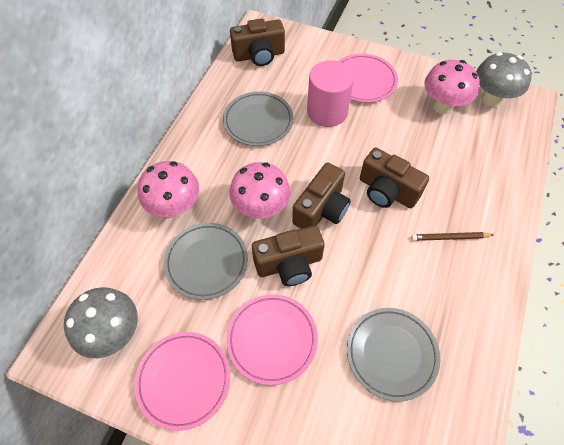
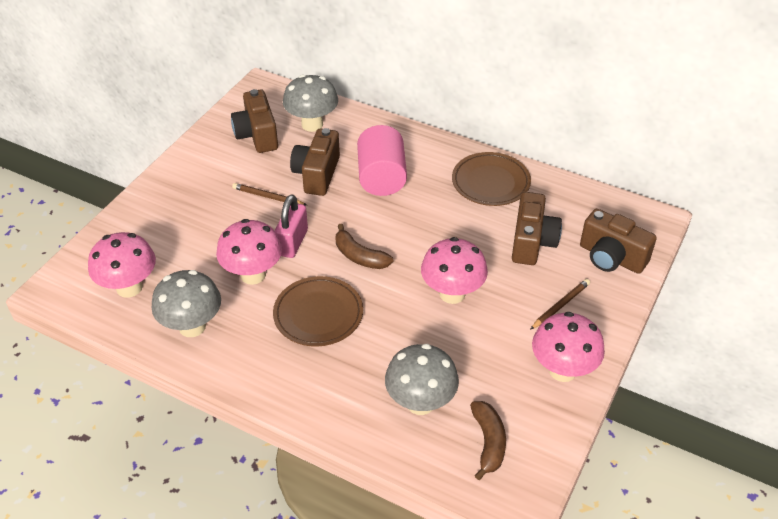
brown banana: 0 -> 2
brown pencil: 1 -> 2
brown plate: 0 -> 2
grey mushroom: 2 -> 3
grey plate: 3 -> 0
pink mushroom: 3 -> 4
pink padlock: 0 -> 1
pink plate: 3 -> 0

